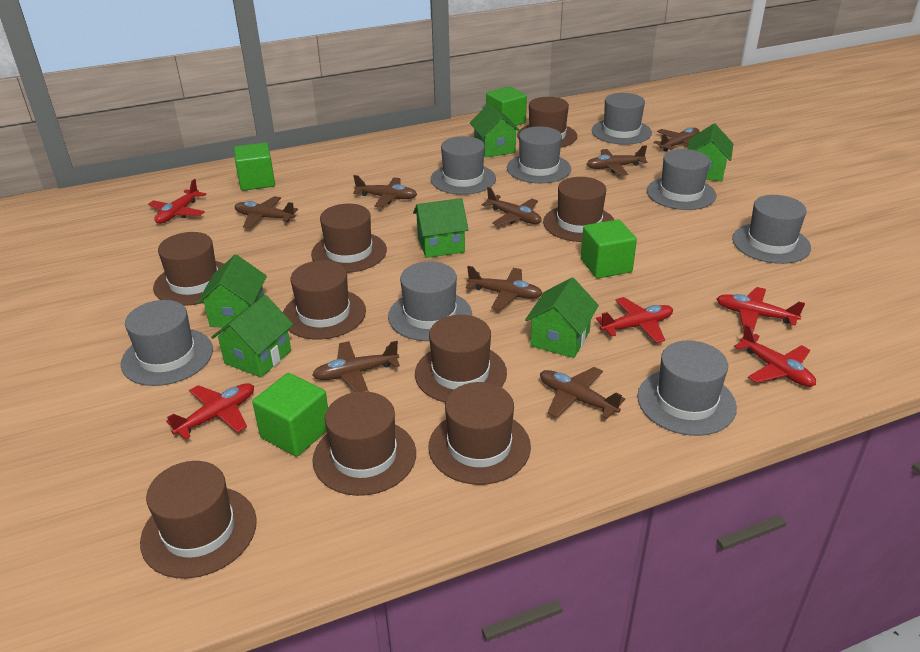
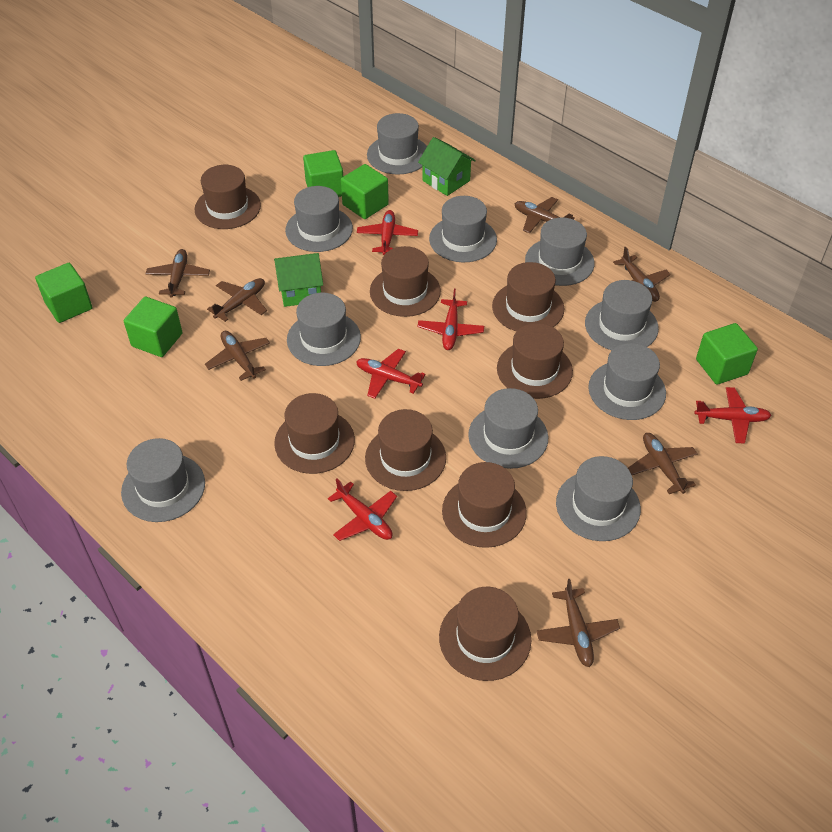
brown hat: 9 -> 8
brown plane: 8 -> 7
green cube: 4 -> 5
green house: 6 -> 2
grey hat: 8 -> 10

